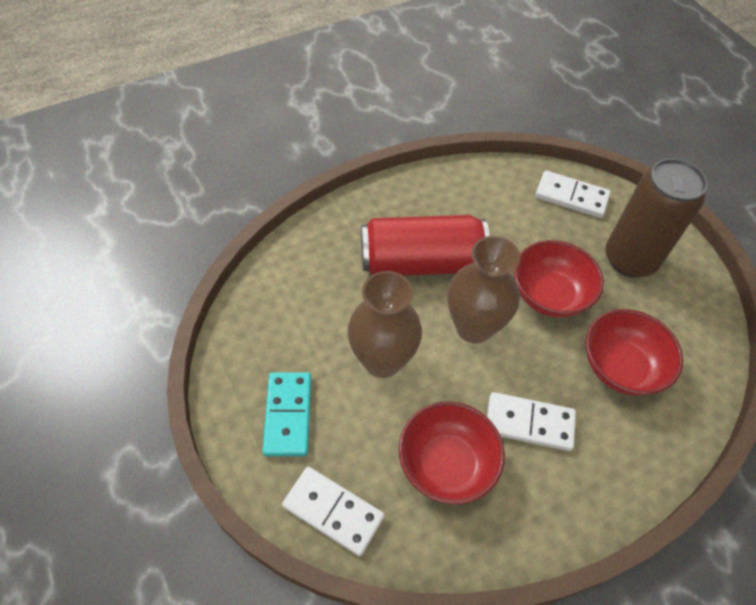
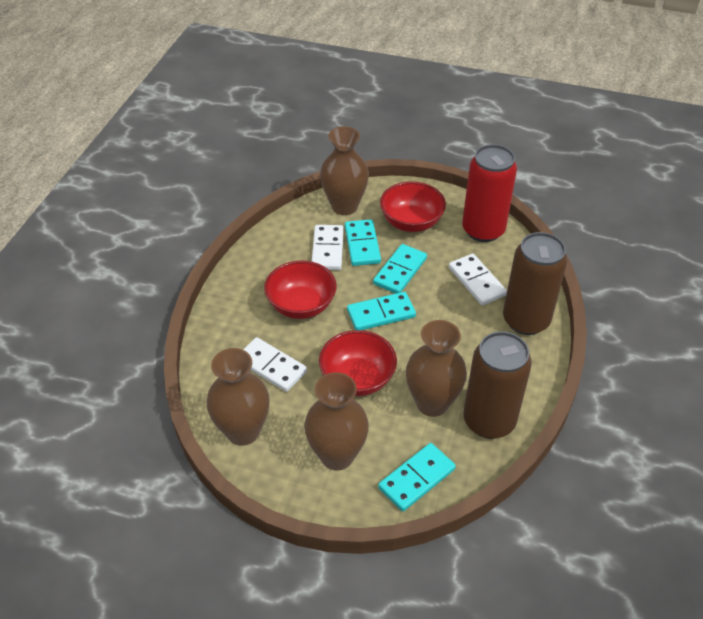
brown can: 1 -> 2
brown vase: 2 -> 4
turquoise domino: 1 -> 4

